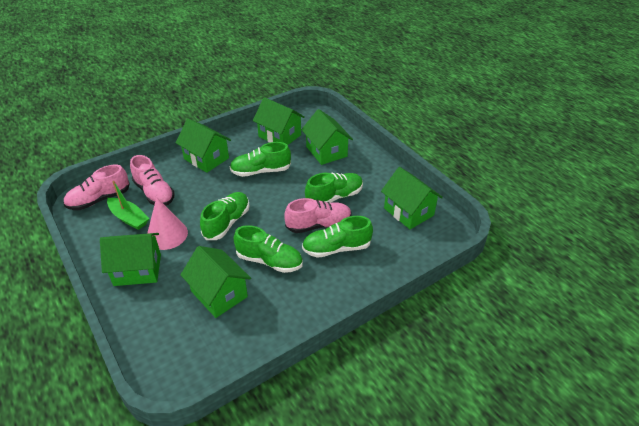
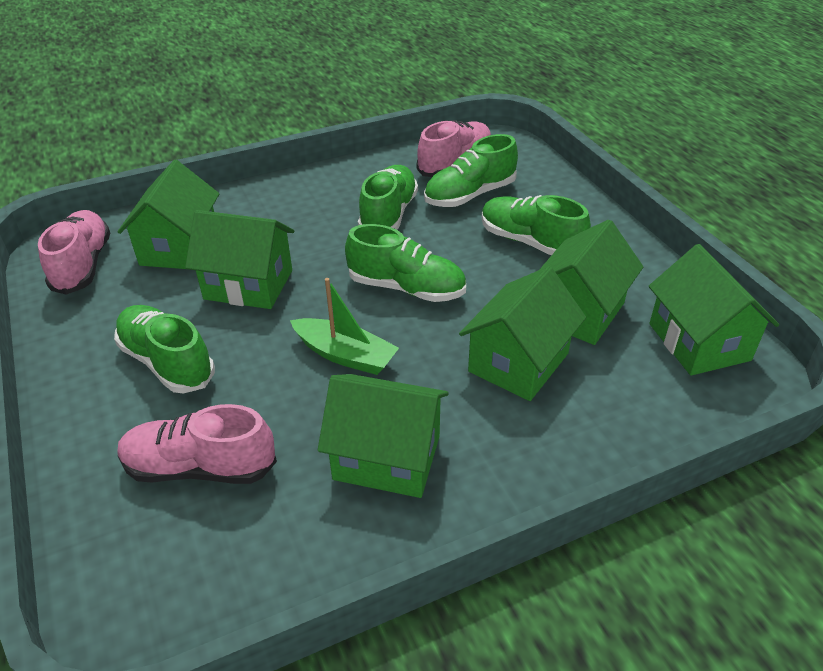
pink cone: 1 -> 0

